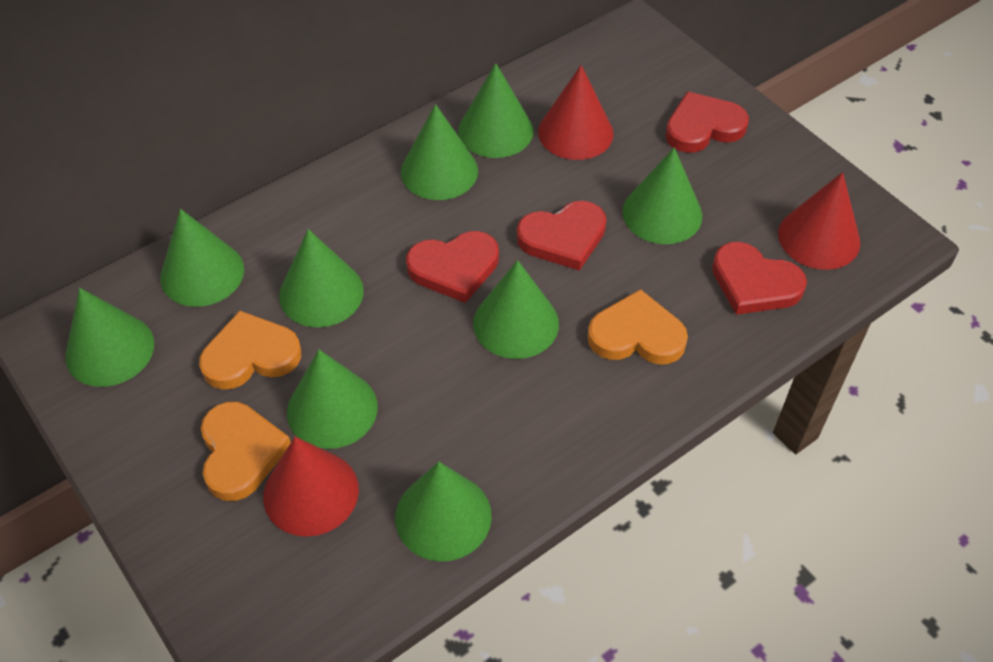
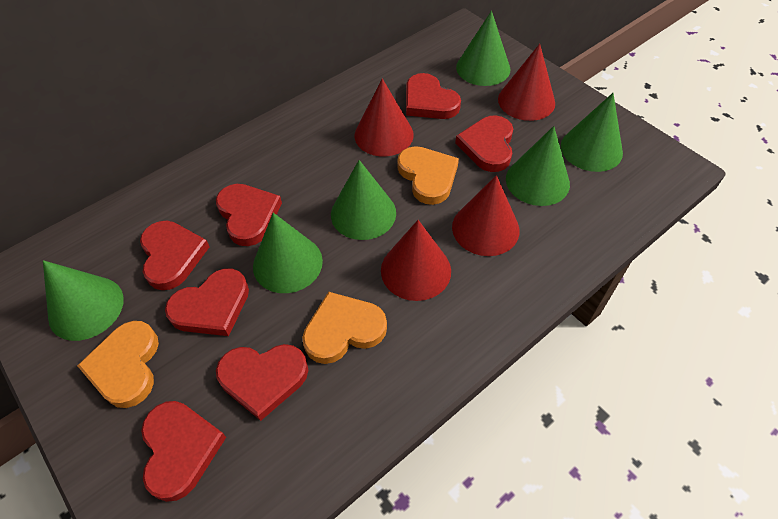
green cone: 9 -> 6
red cone: 3 -> 4
red heart: 4 -> 7

